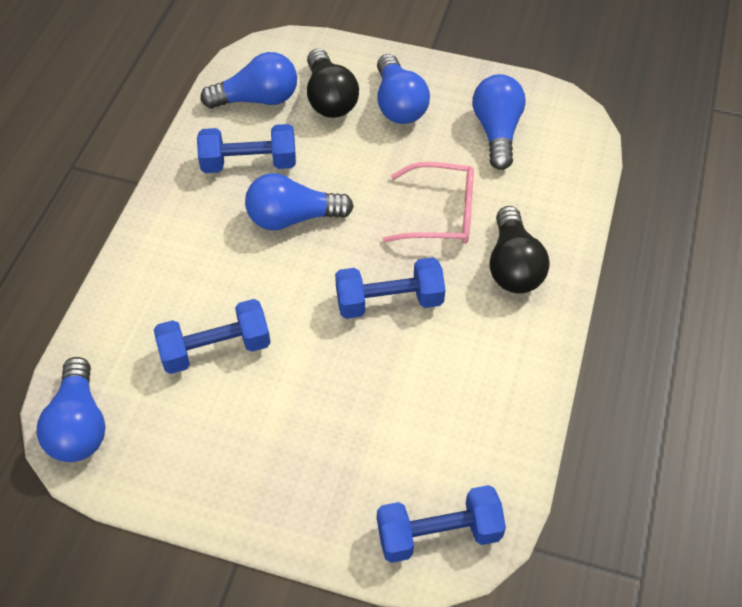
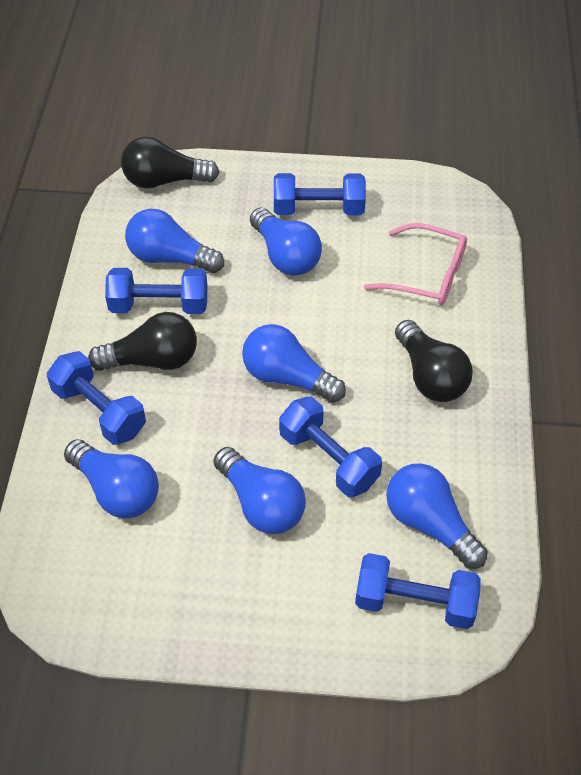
black light bulb: 2 -> 3
blue dumbbell: 4 -> 5
blue light bulb: 5 -> 6

